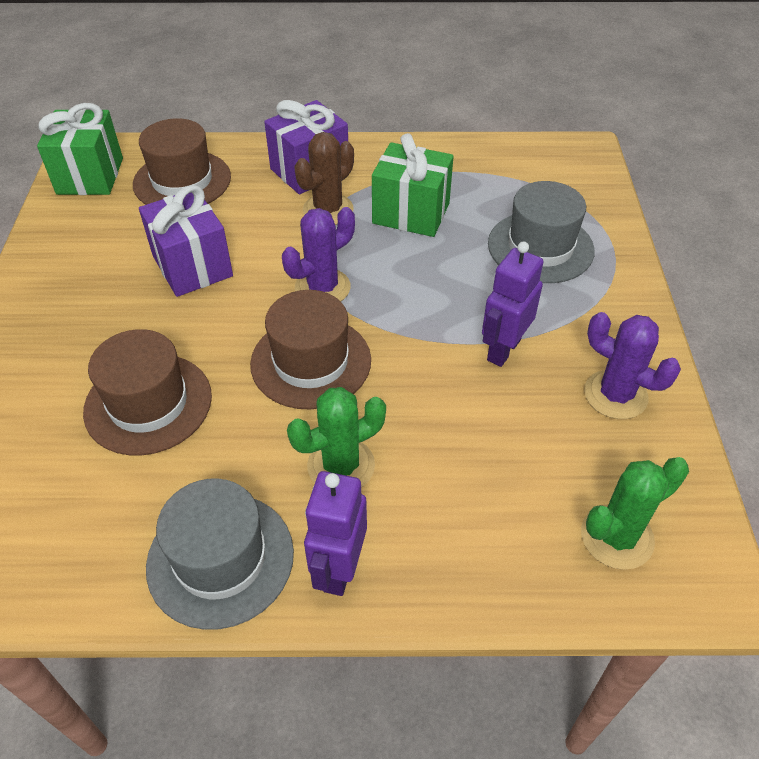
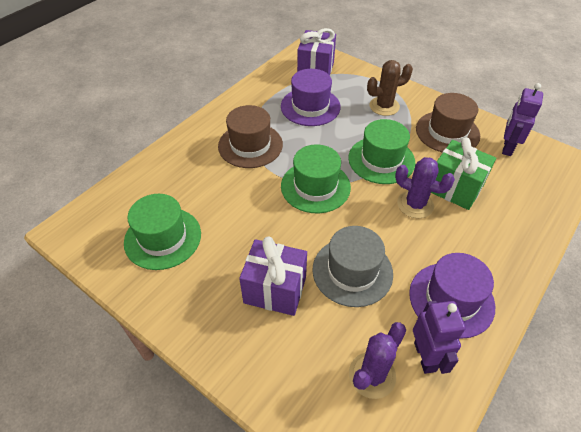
brown hat: 3 -> 2
green cactus: 2 -> 0
green gift: 2 -> 1
green hat: 0 -> 3
grey hat: 2 -> 1
purple hat: 0 -> 2

